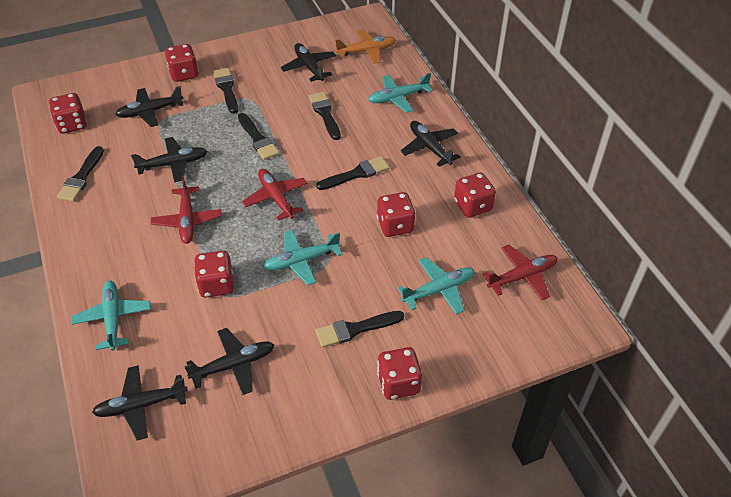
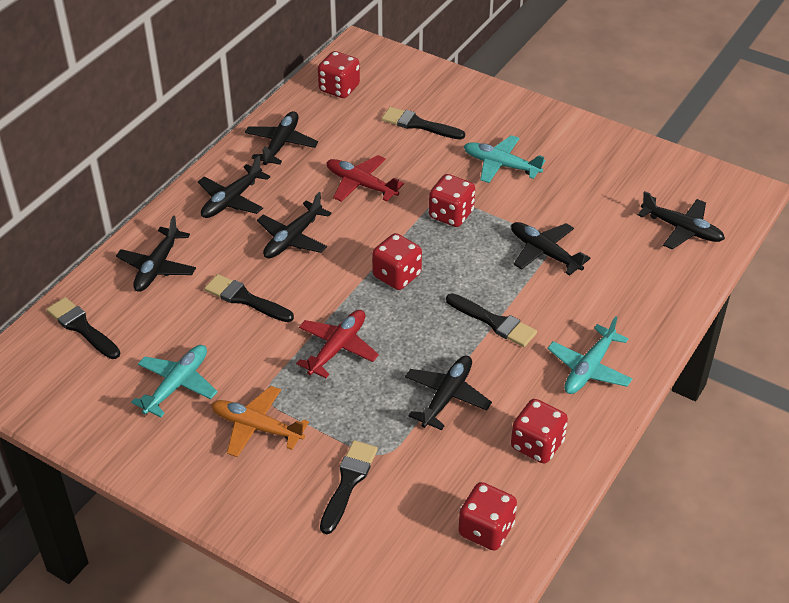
black brush: 6 -> 5
black plane: 6 -> 7
red dice: 6 -> 5
red plane: 3 -> 2
turquoise plane: 4 -> 3

